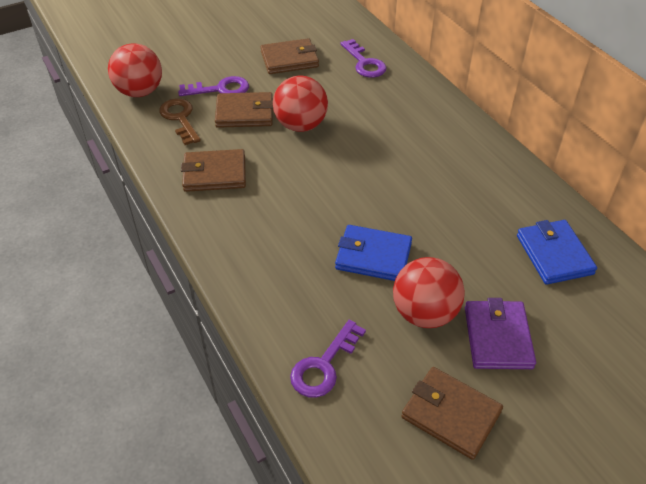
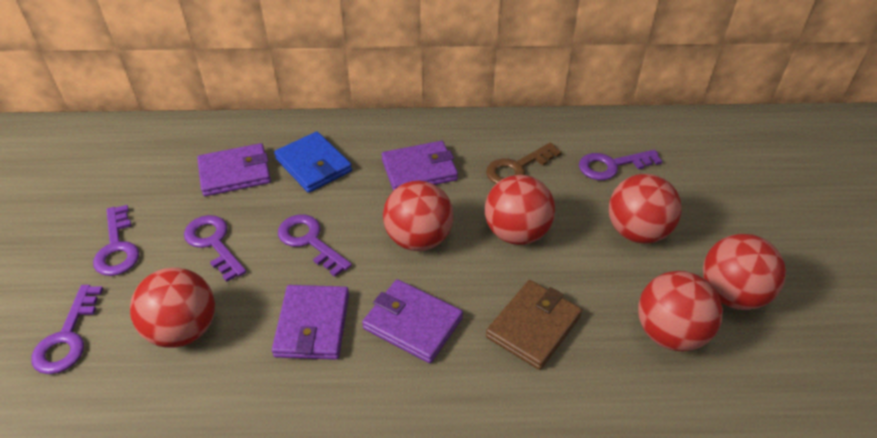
blue wallet: 2 -> 1
brown wallet: 4 -> 1
purple key: 3 -> 5
purple wallet: 1 -> 4
red ball: 3 -> 6

